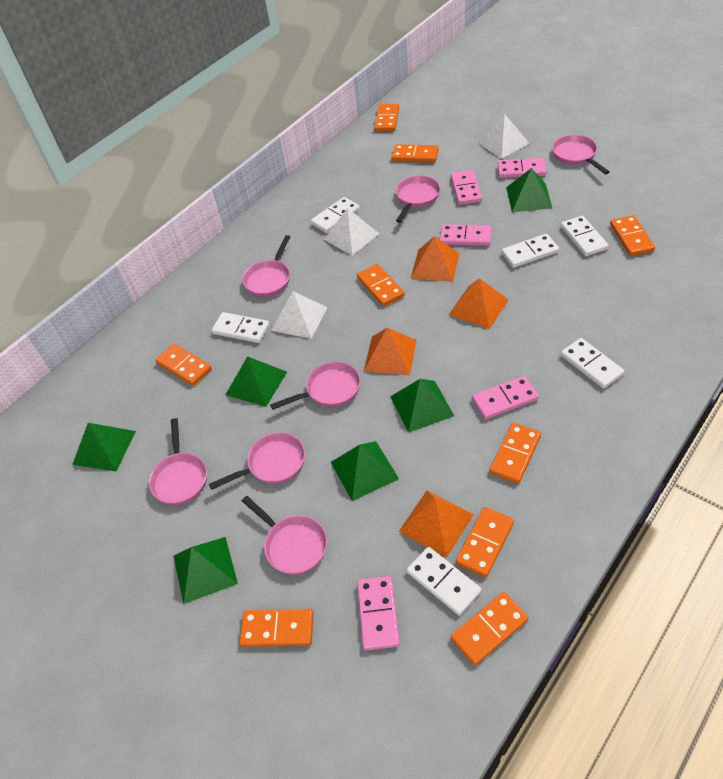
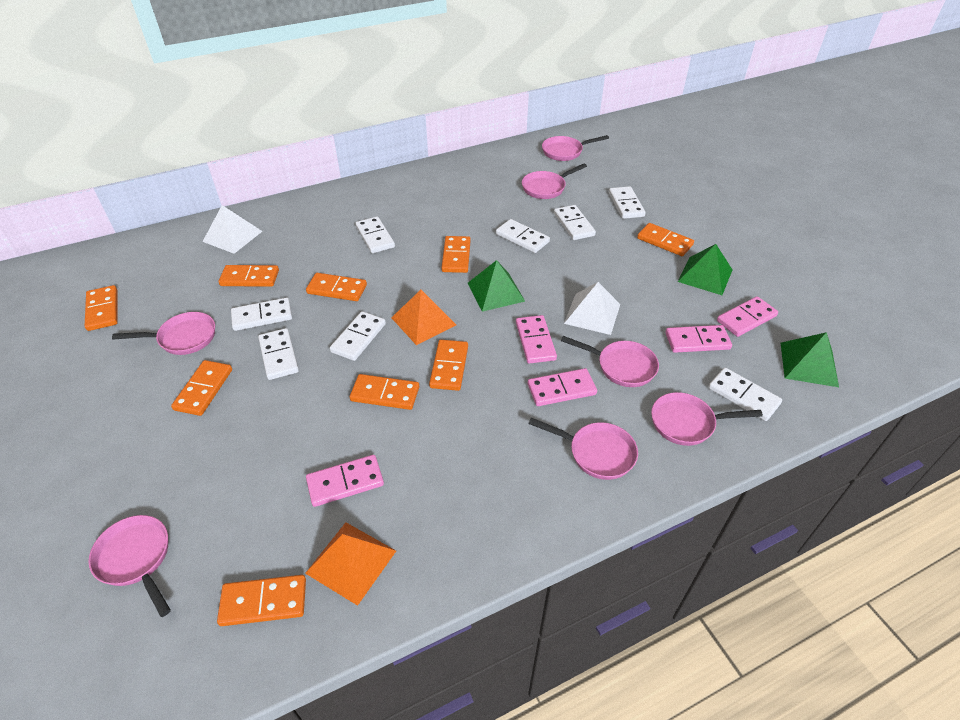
green pyramid: 6 -> 3
orange pyramid: 4 -> 2
white domino: 6 -> 8
white pyramid: 3 -> 2

